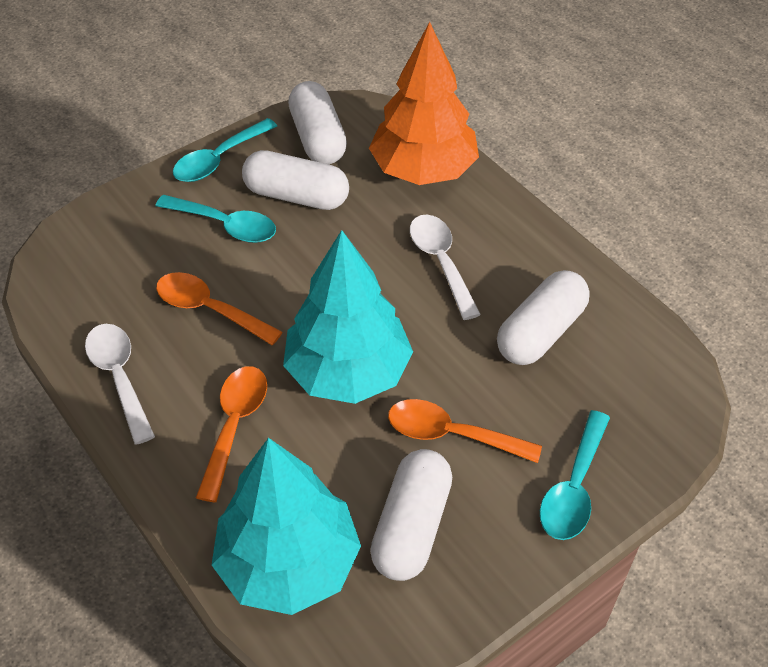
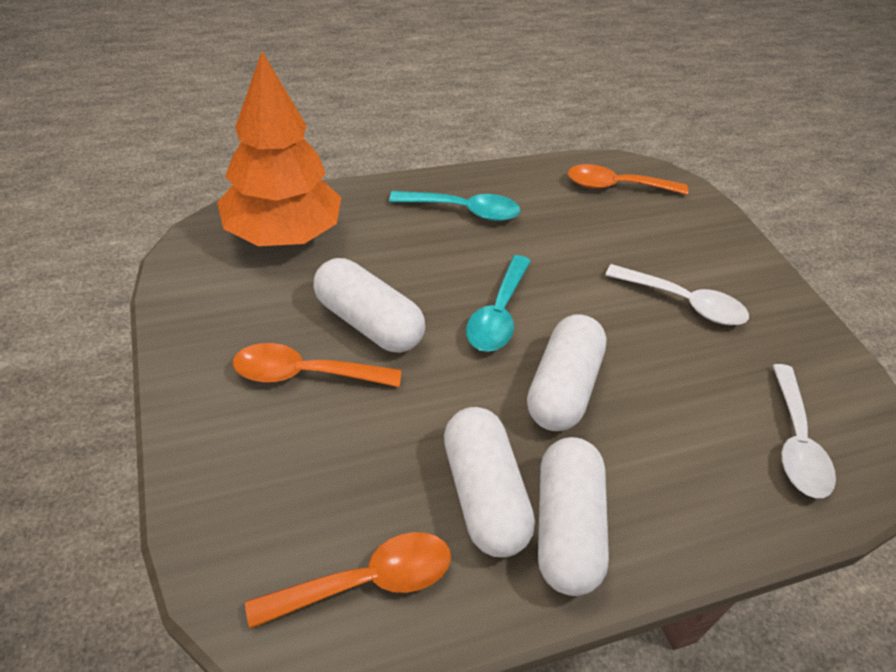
turquoise spoon: 3 -> 2
turquoise tree: 2 -> 0

